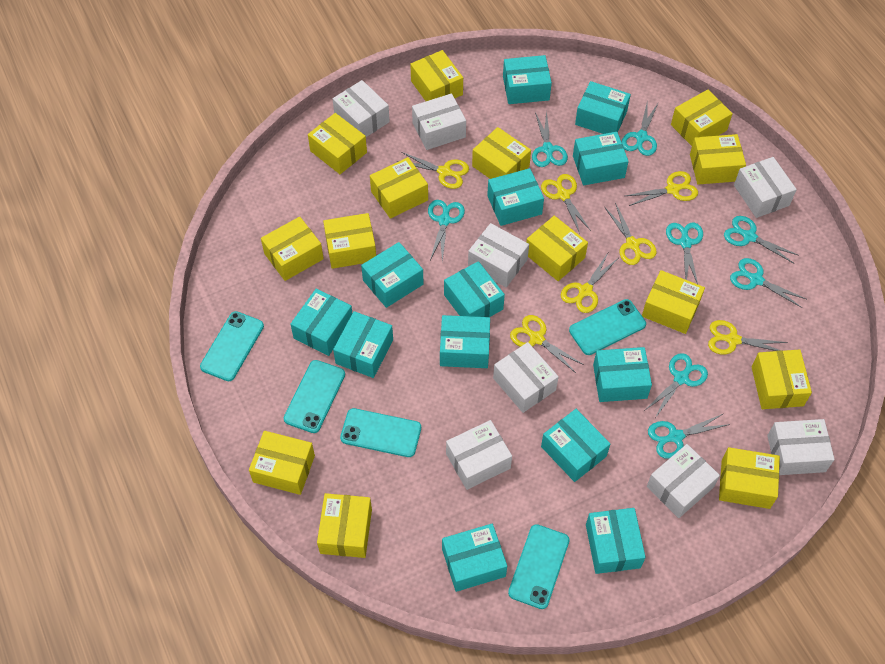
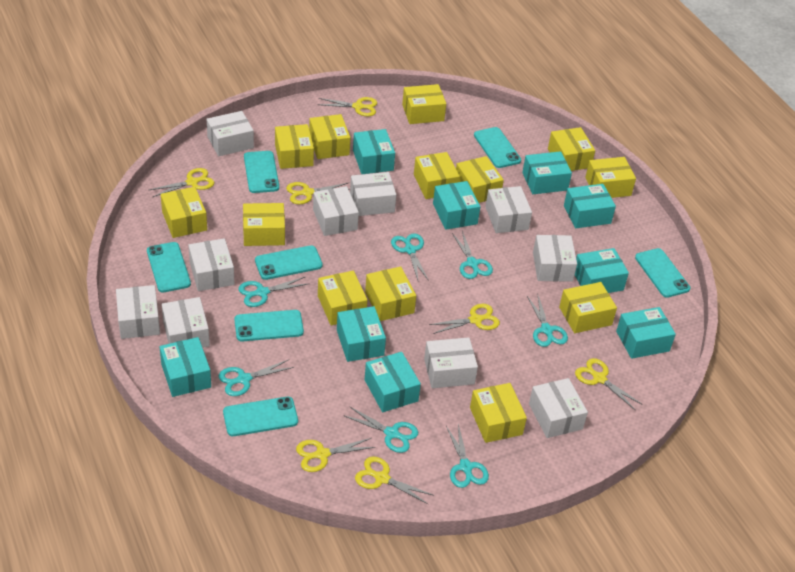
turquoise box: 13 -> 9
turquoise phone: 5 -> 7
turquoise scissors: 8 -> 7
white box: 8 -> 10
yellow box: 14 -> 13

